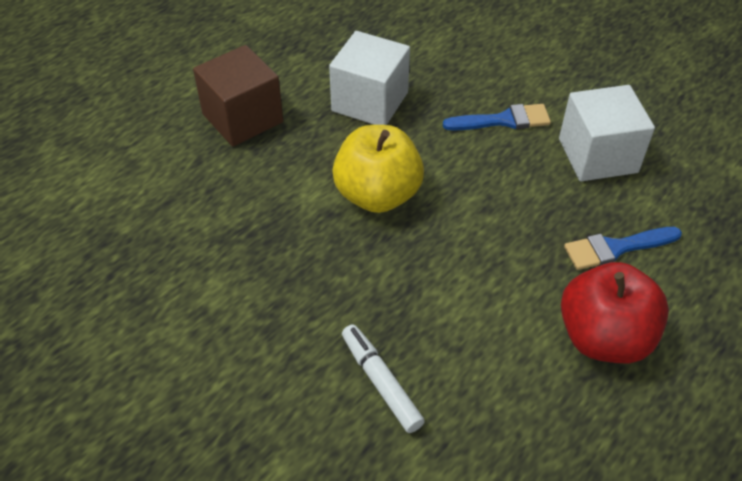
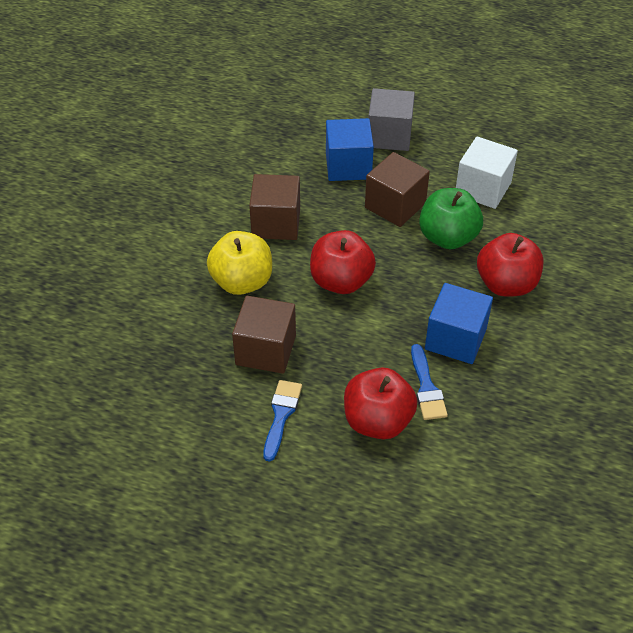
blue cube: 0 -> 2
brown cube: 1 -> 3
green apple: 0 -> 1
grey cube: 0 -> 1
red apple: 1 -> 3
white cube: 2 -> 1
white marker: 1 -> 0

